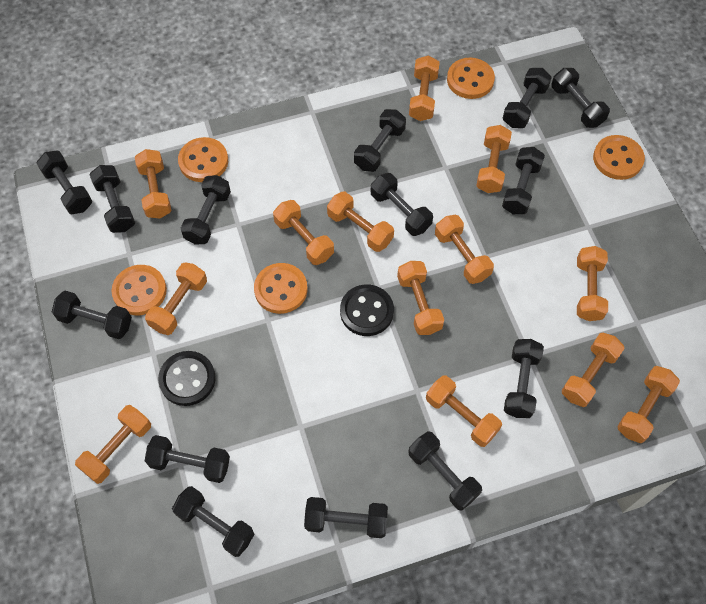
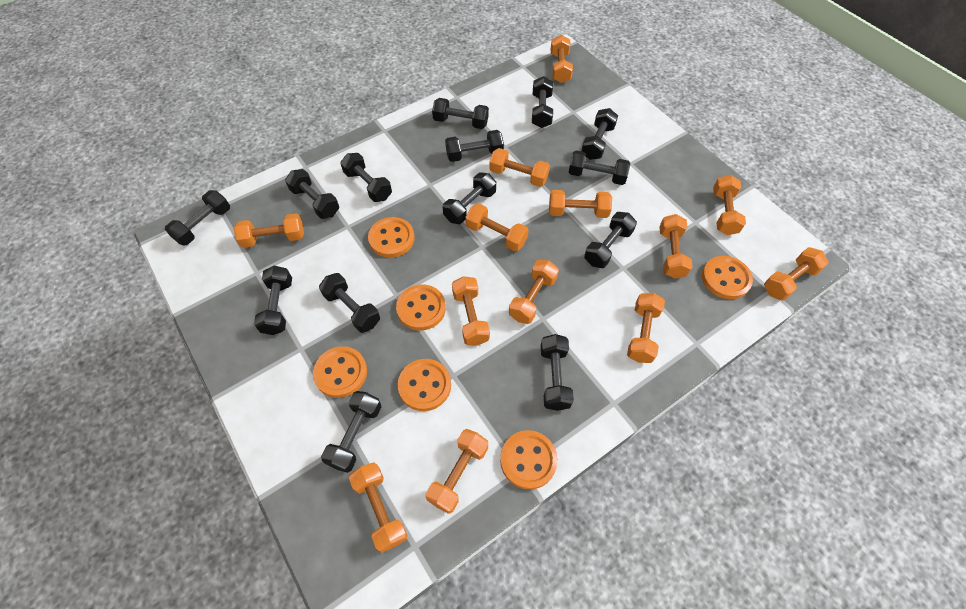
black button: 2 -> 0
orange button: 5 -> 6

